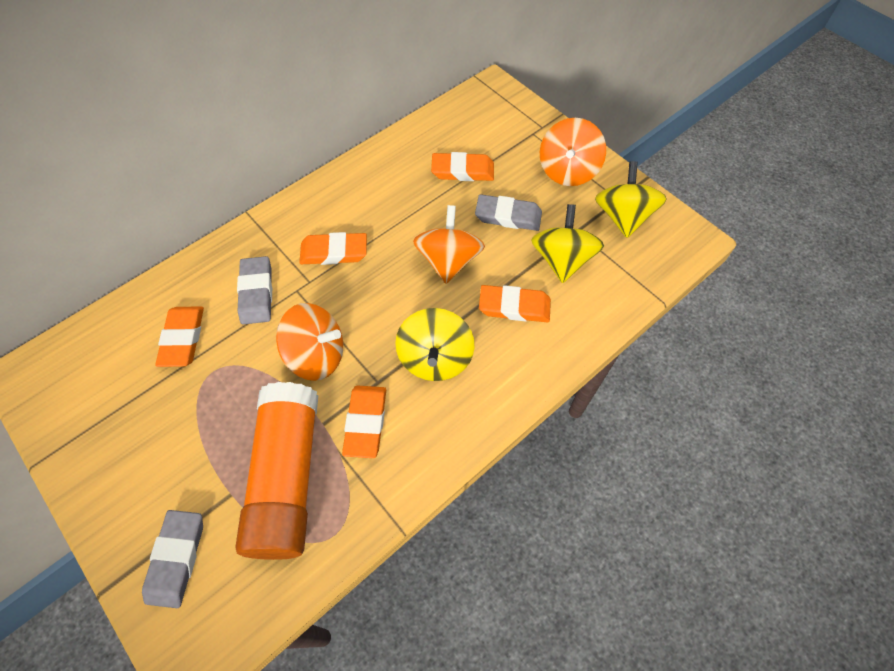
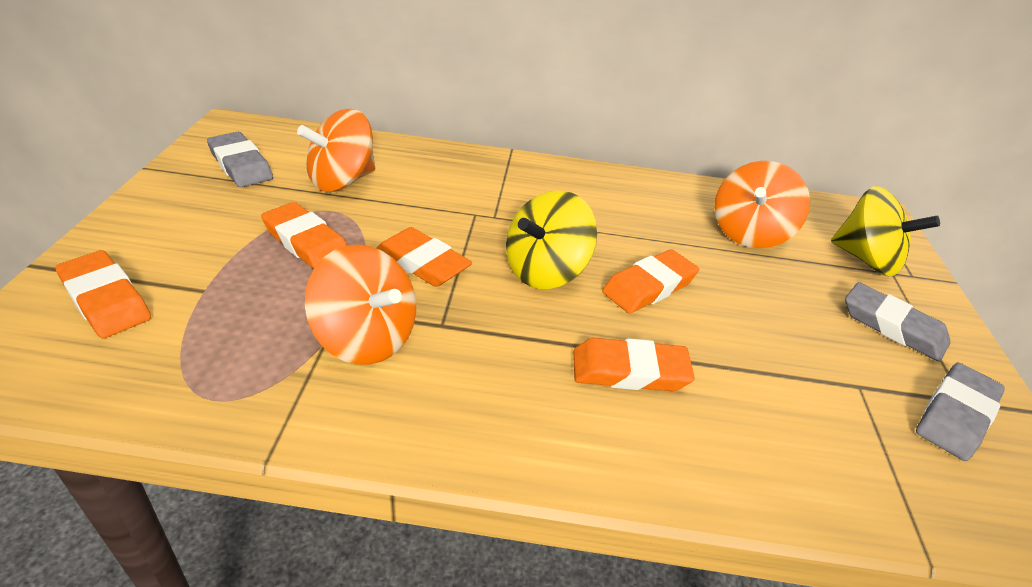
orange glue stick: 1 -> 0
yellow spinning top: 3 -> 2

